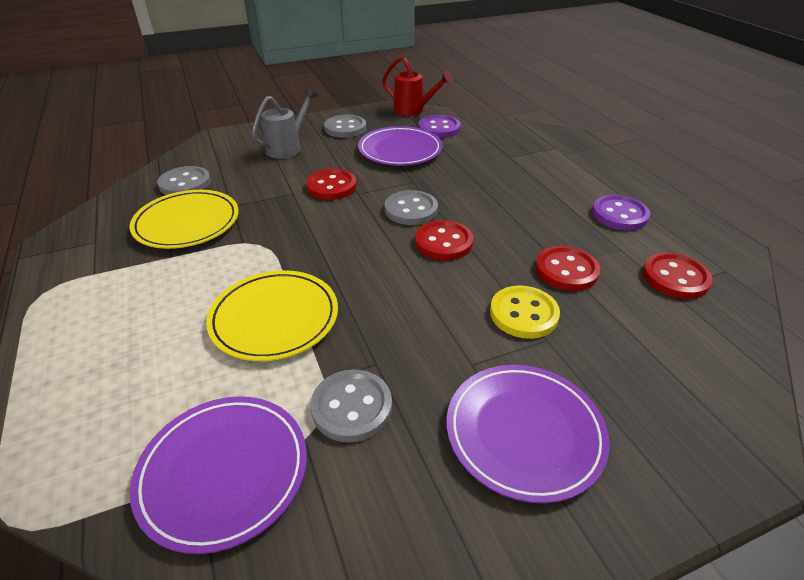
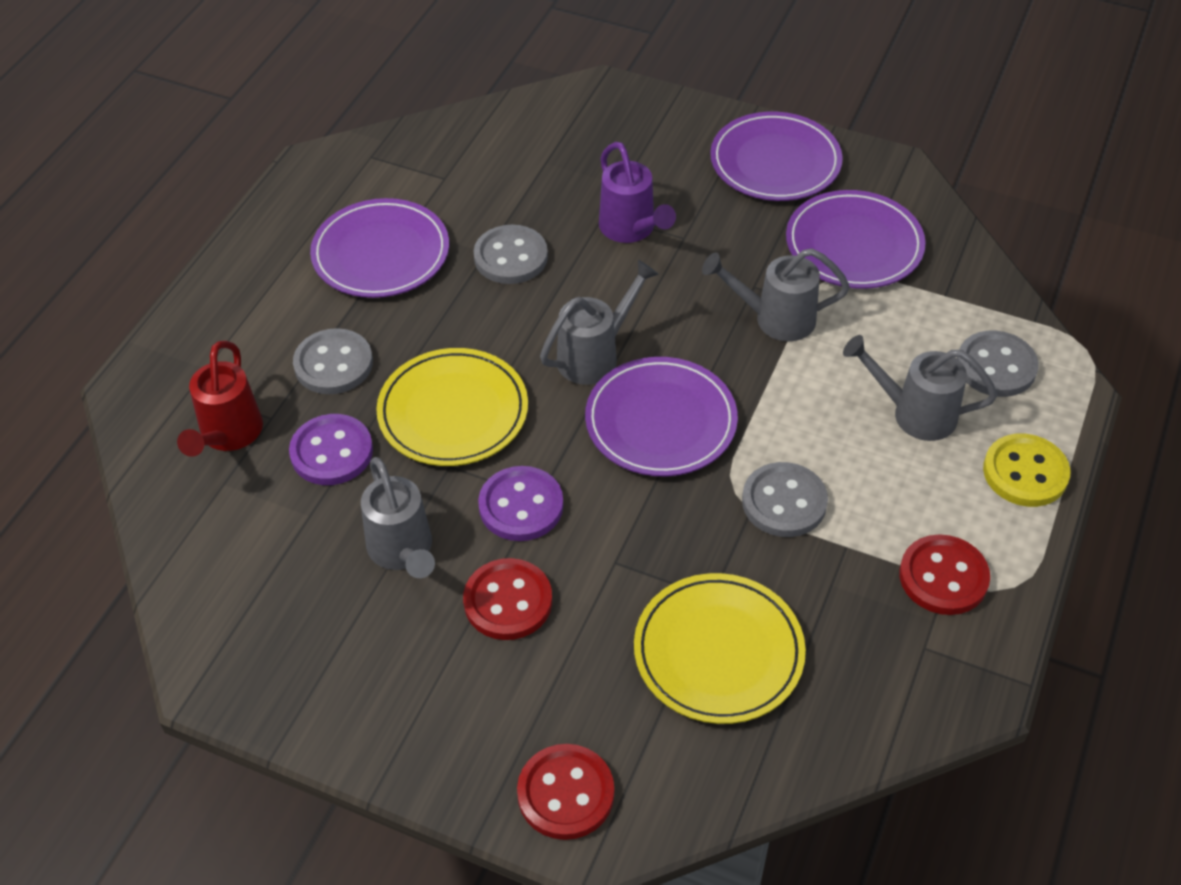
grey watering can: 1 -> 4
purple plate: 3 -> 4
purple watering can: 0 -> 1
red button: 4 -> 3

